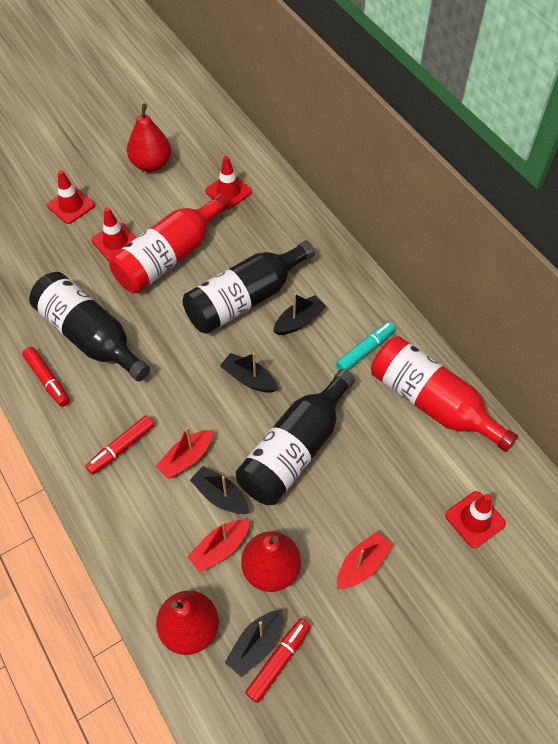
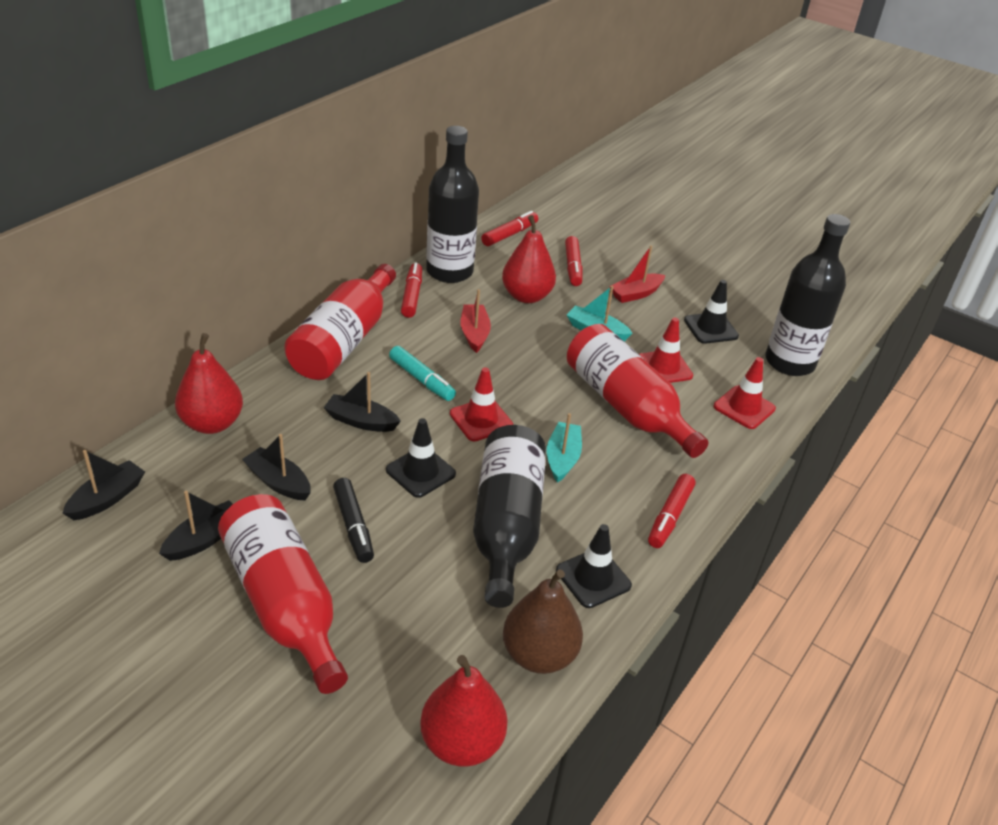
black marker: 0 -> 1
black traffic cone: 0 -> 3
brown pear: 0 -> 1
red boat: 3 -> 2
red bottle: 2 -> 3
red marker: 3 -> 4
red traffic cone: 4 -> 3
turquoise boat: 0 -> 2

